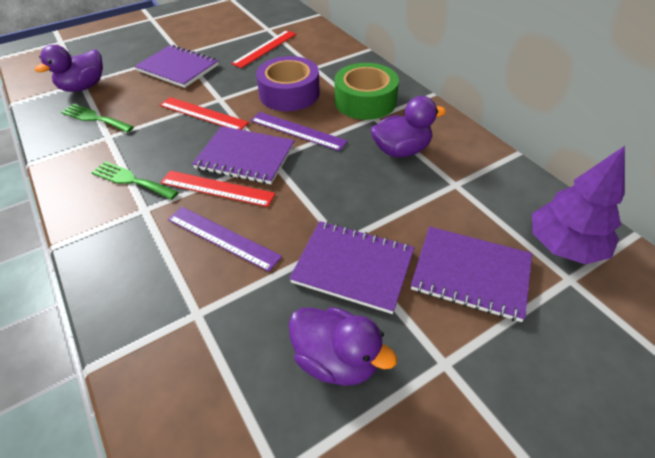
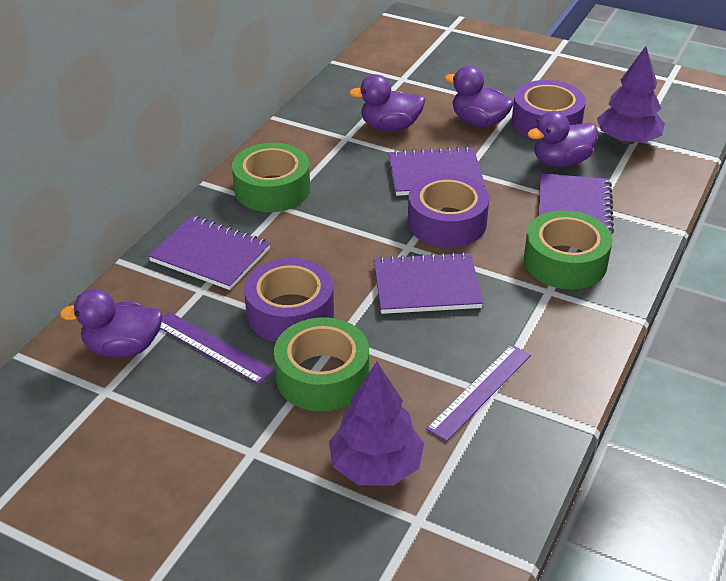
green fork: 2 -> 0
green tape: 1 -> 3
purple duck: 3 -> 4
purple tape: 1 -> 3
purple tree: 1 -> 2
red ruler: 3 -> 0

